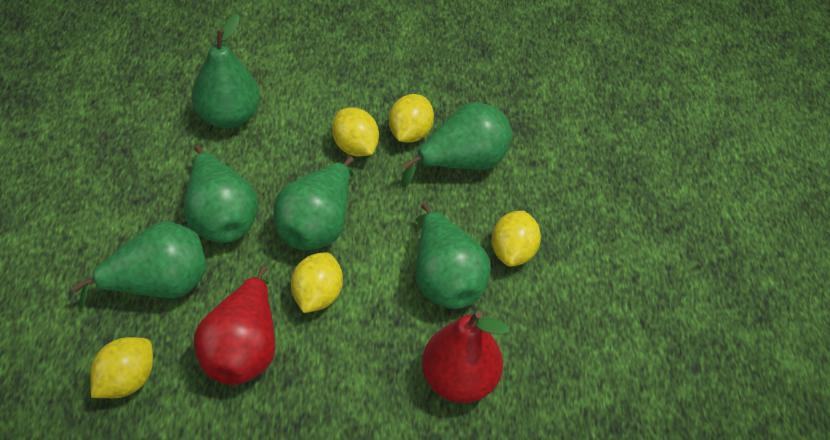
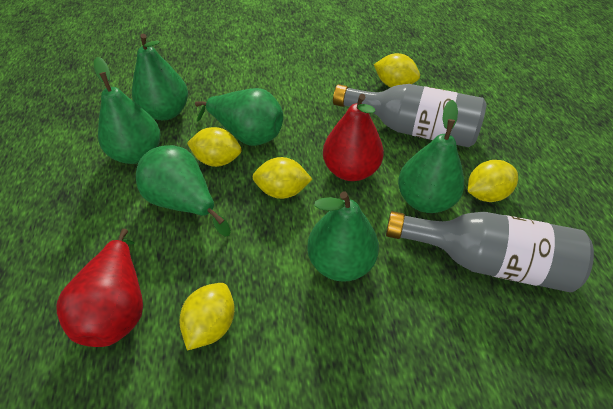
grey bottle: 0 -> 2

